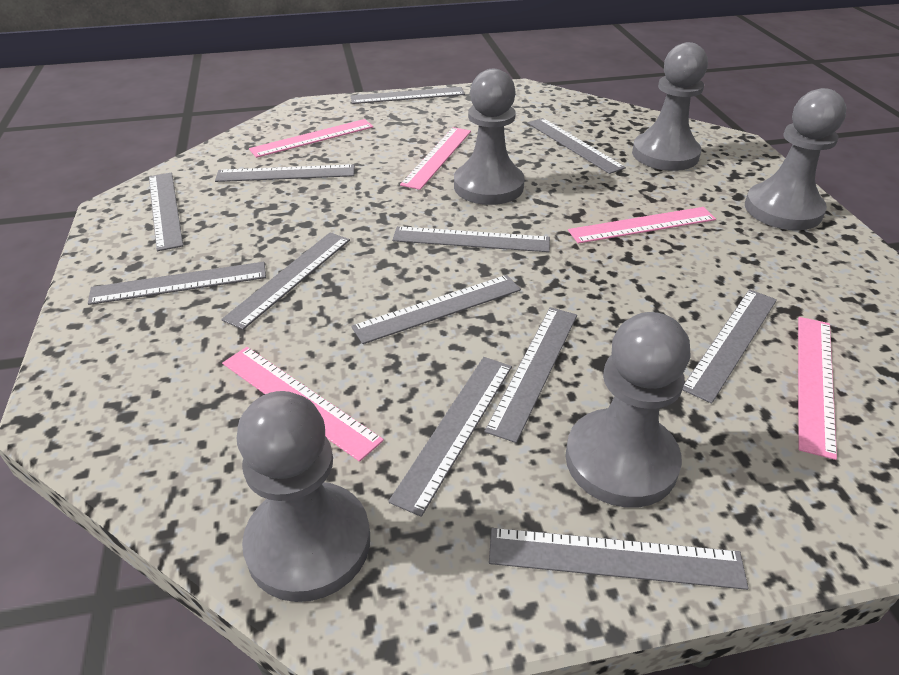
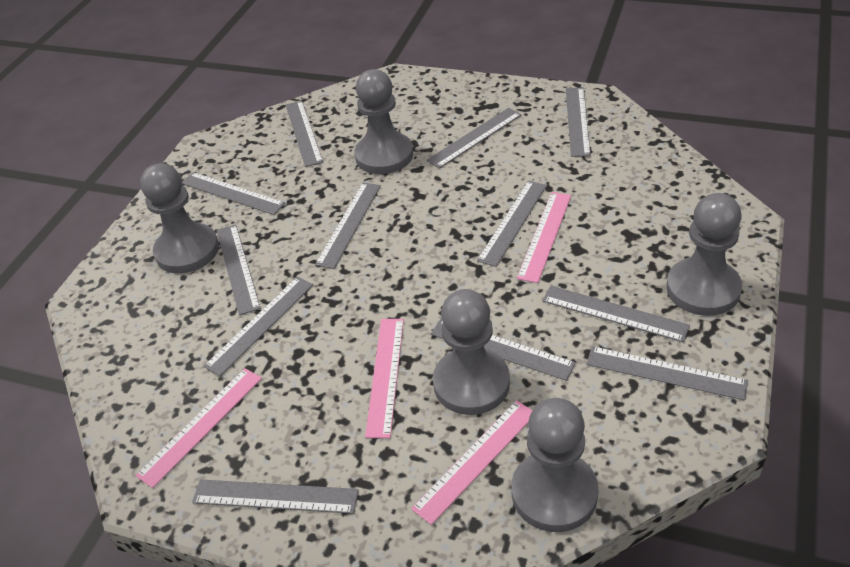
pink ruler: 5 -> 4

